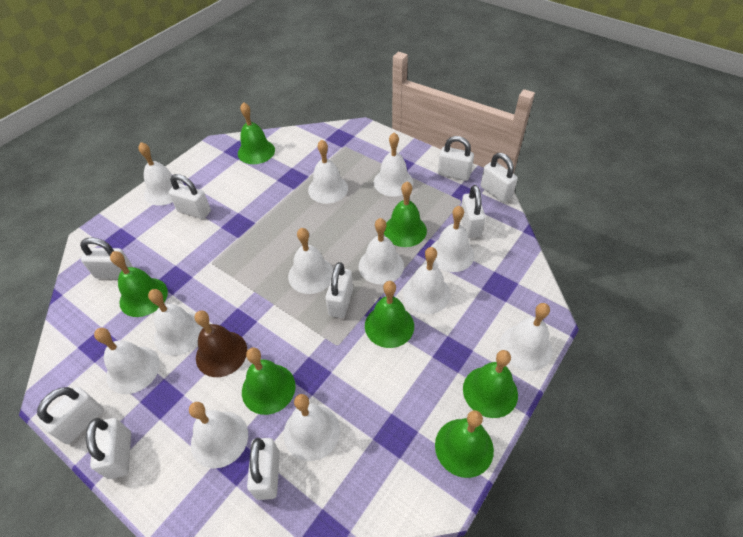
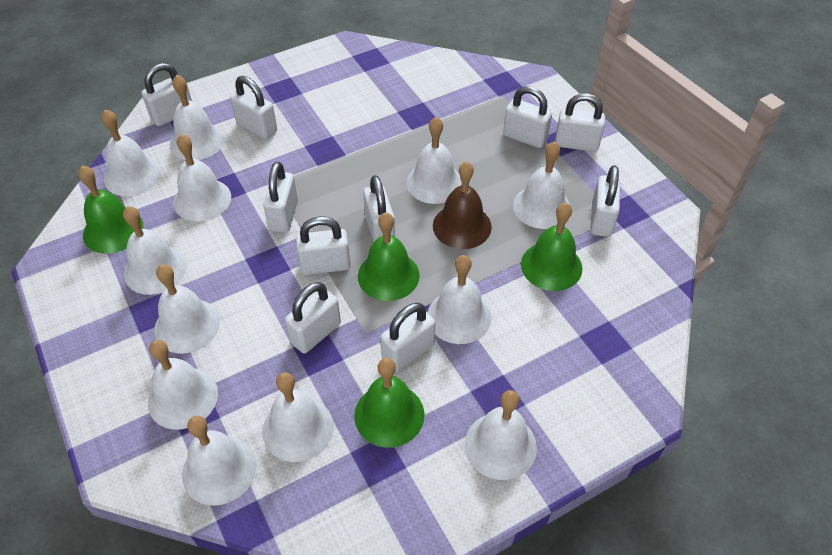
green bell: 7 -> 4
white padlock: 9 -> 10

